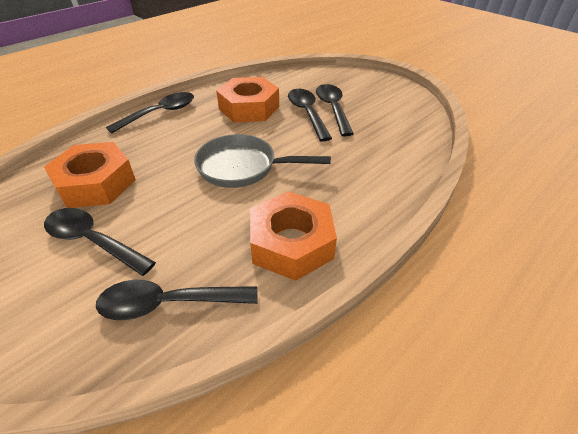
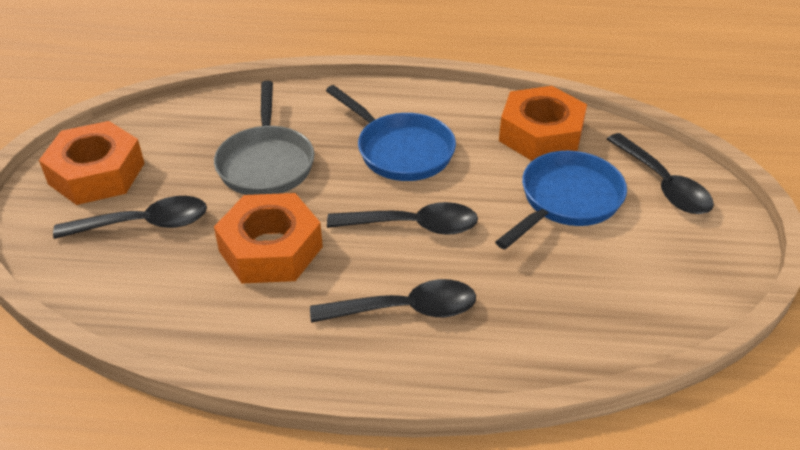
black spoon: 5 -> 4
blue pan: 0 -> 2

